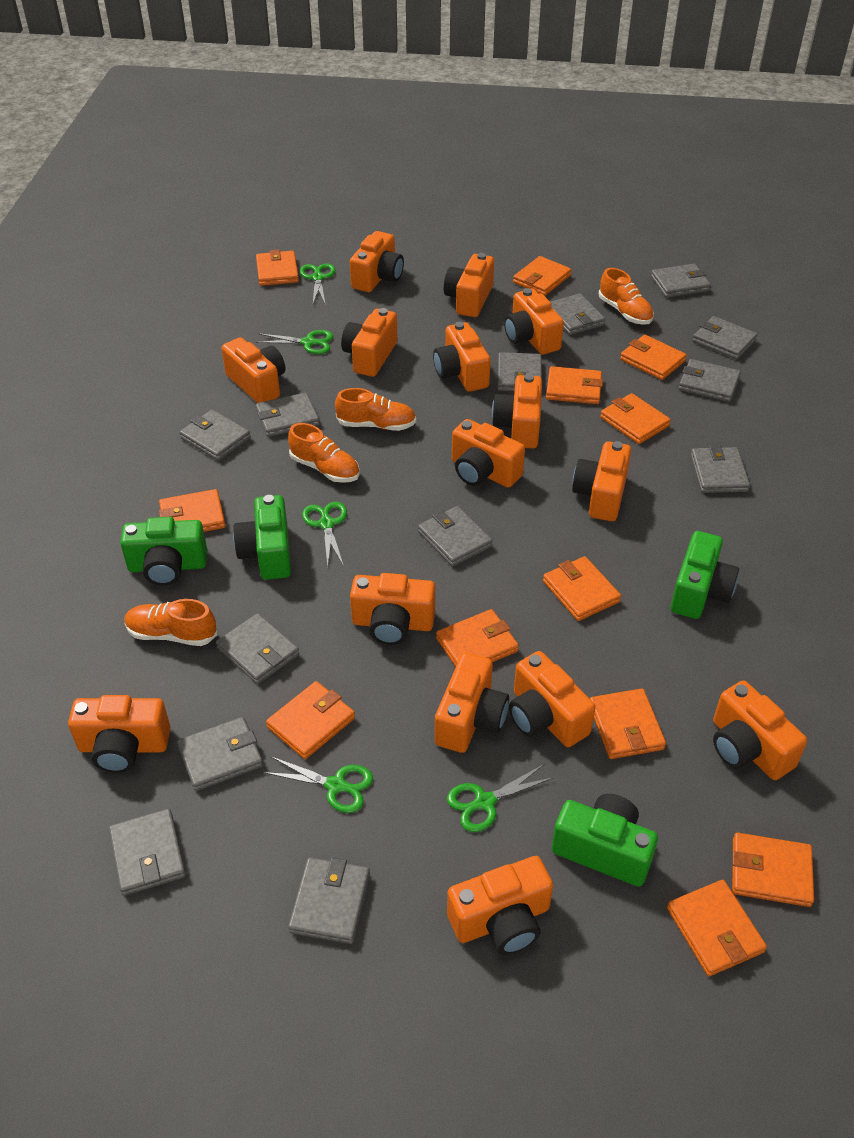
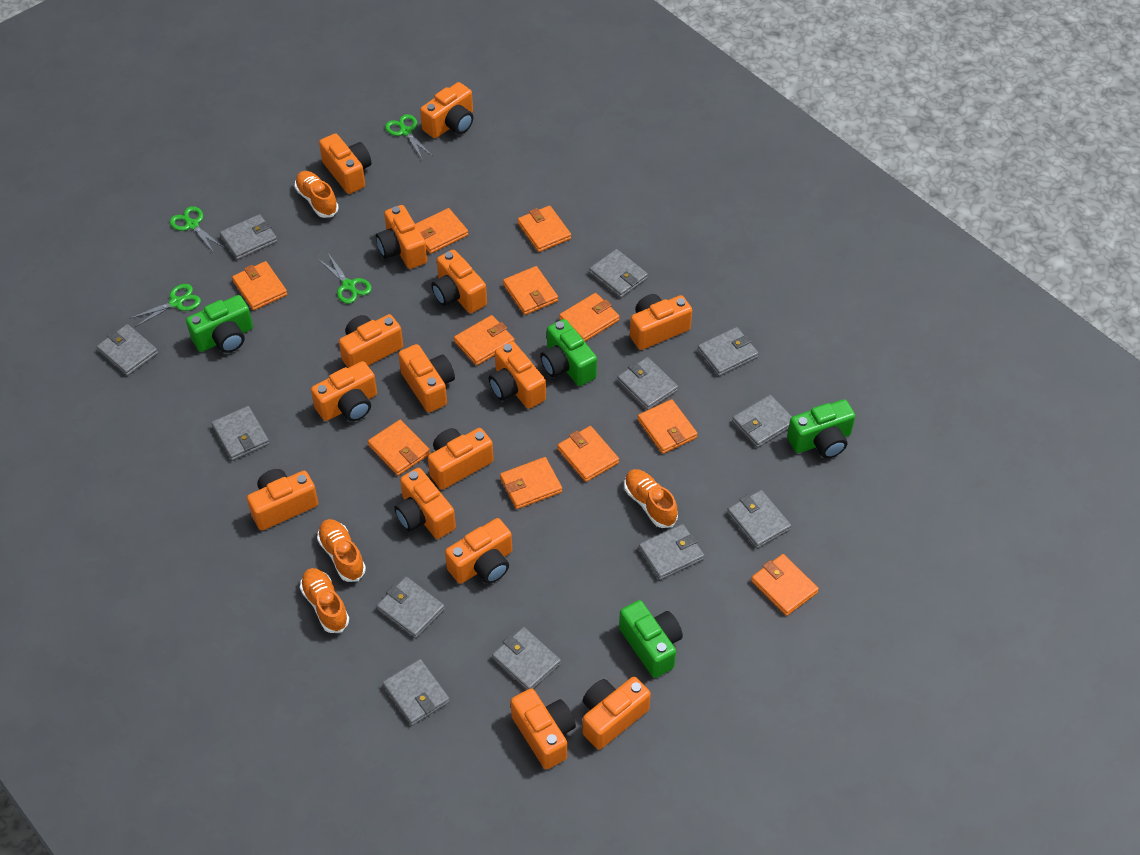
green scissors: 5 -> 4
grey wallet: 13 -> 12
orange wallet: 12 -> 11

